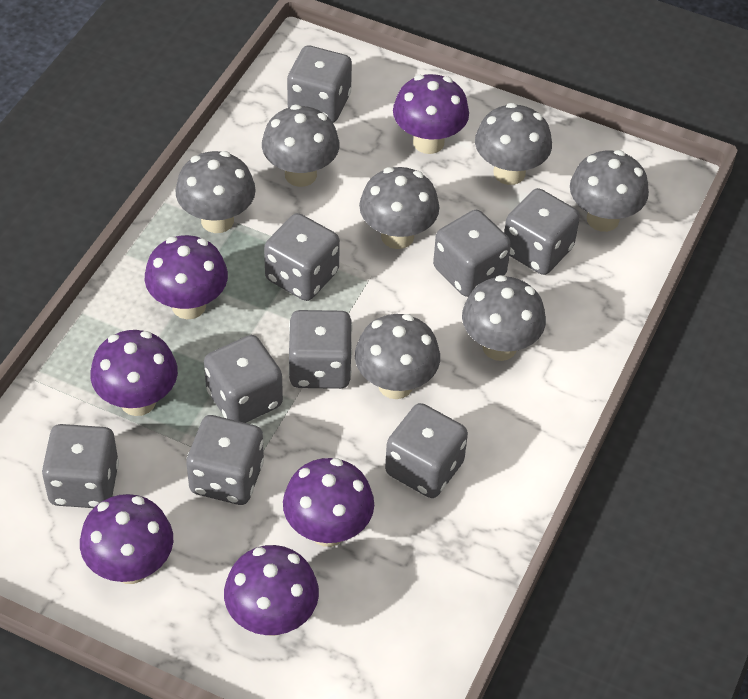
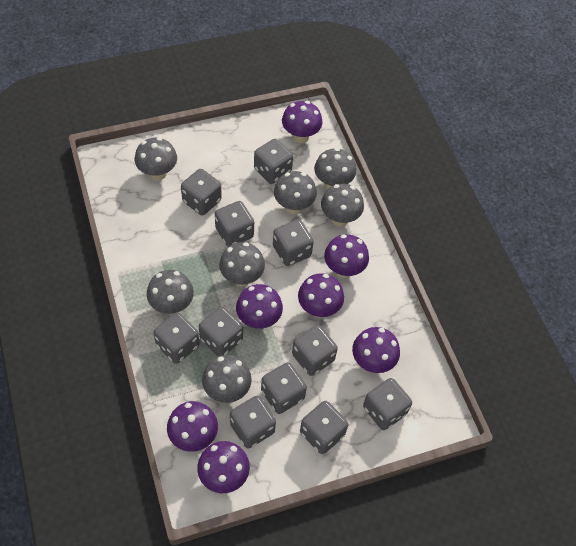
grey dice: 9 -> 11
purple mushroom: 6 -> 7

